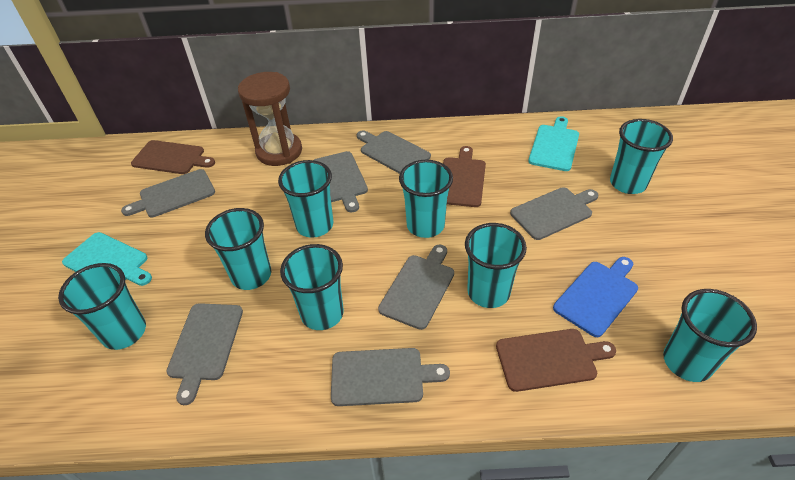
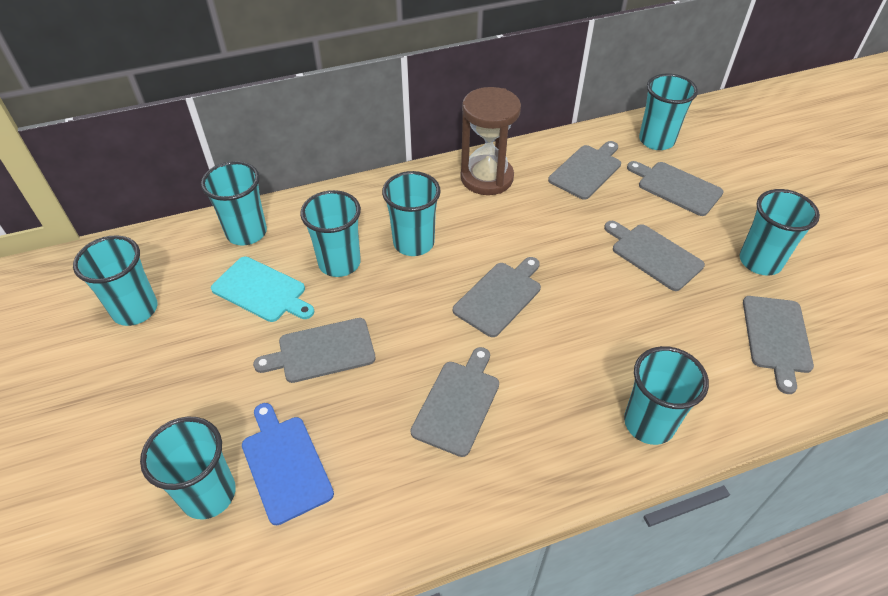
brown cutting board: 3 -> 0
turquoise cutting board: 2 -> 1

